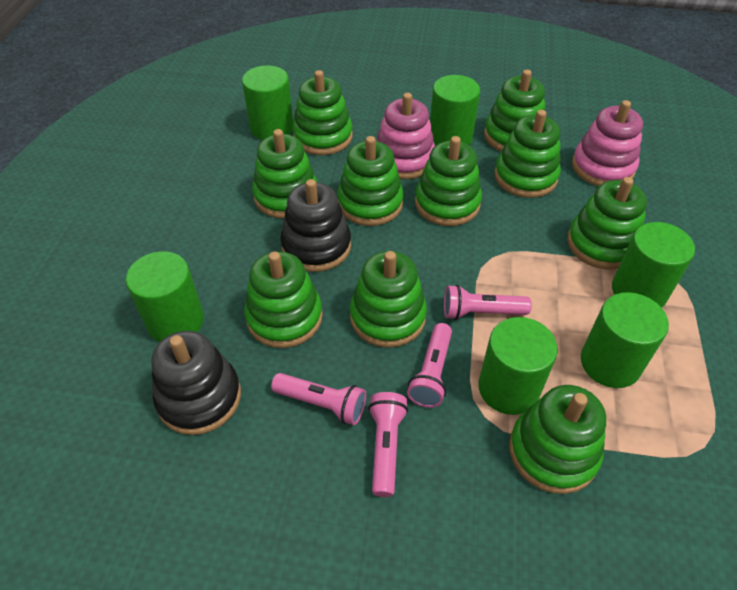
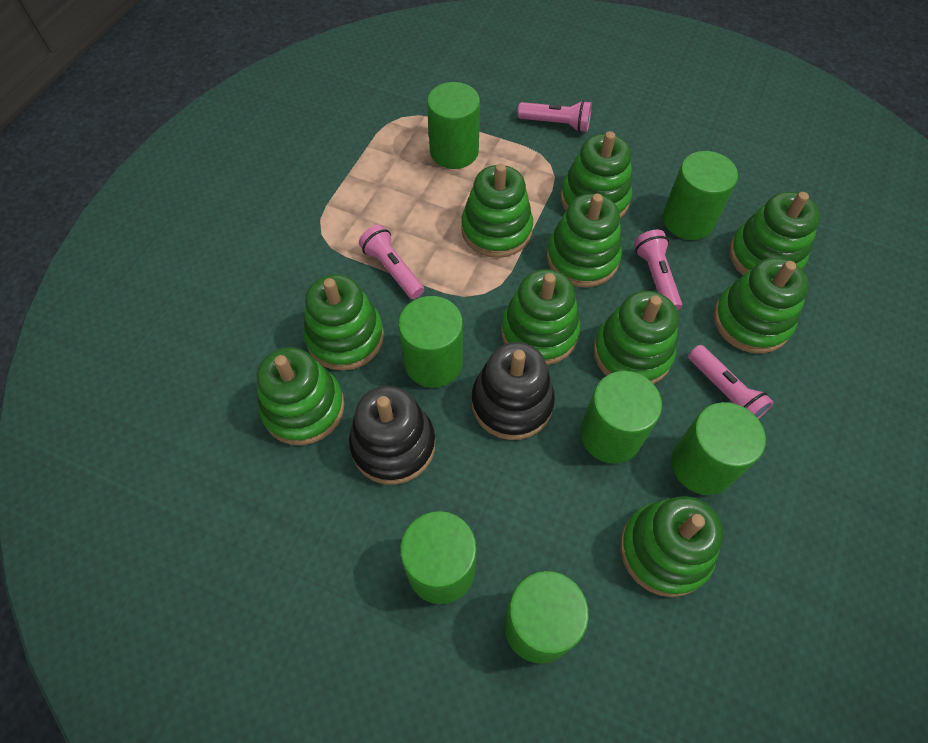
green cylinder: 6 -> 7
pink stacking toy: 2 -> 0

